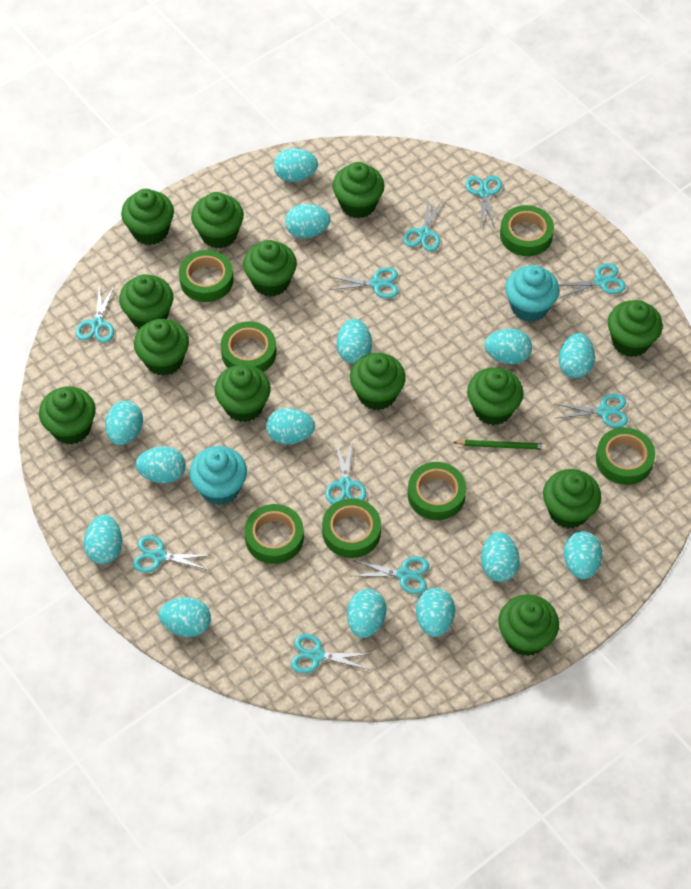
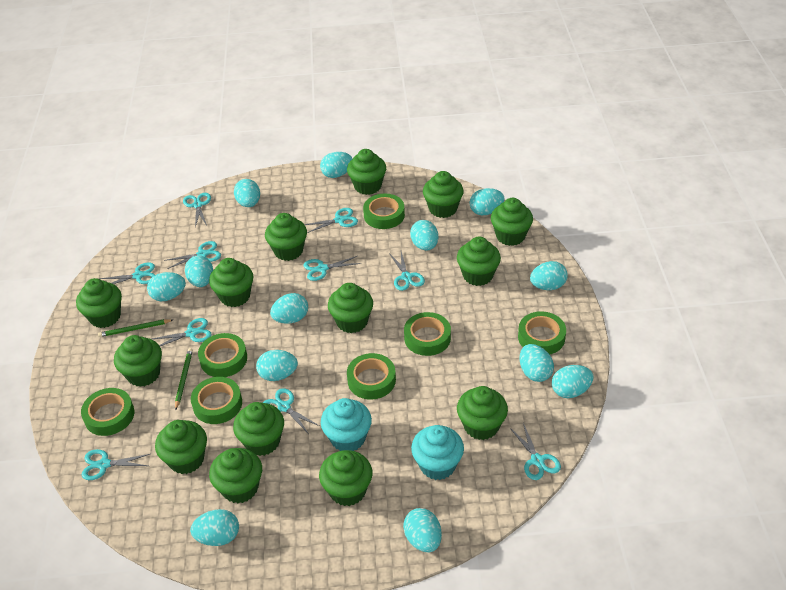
green cupcake: 13 -> 14
green pencil: 1 -> 2
turquoise egg: 14 -> 13

